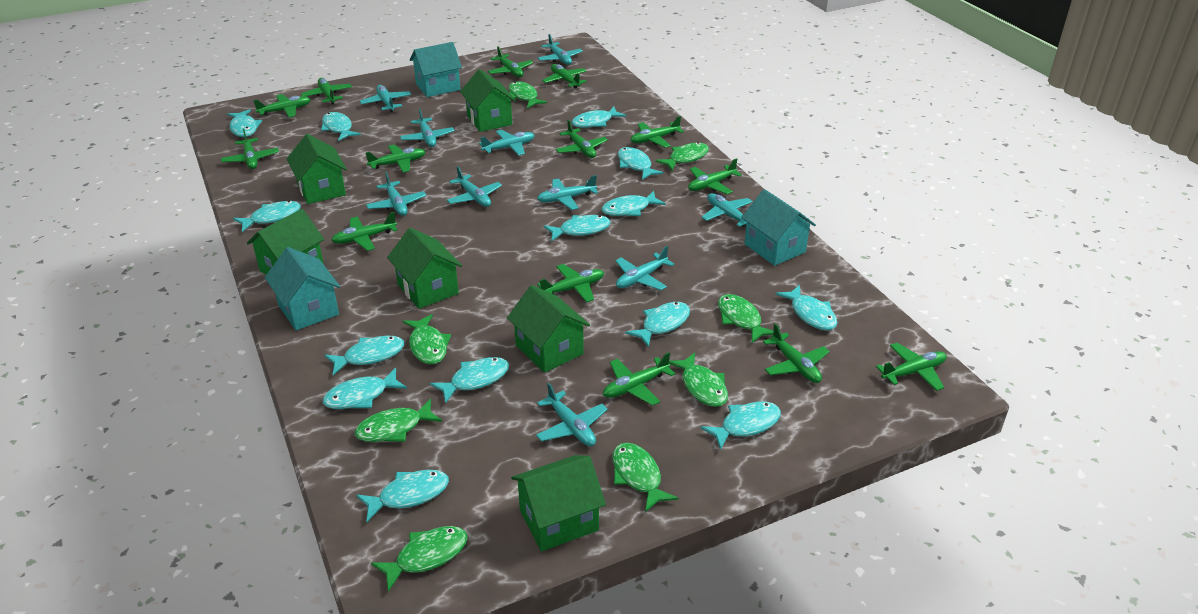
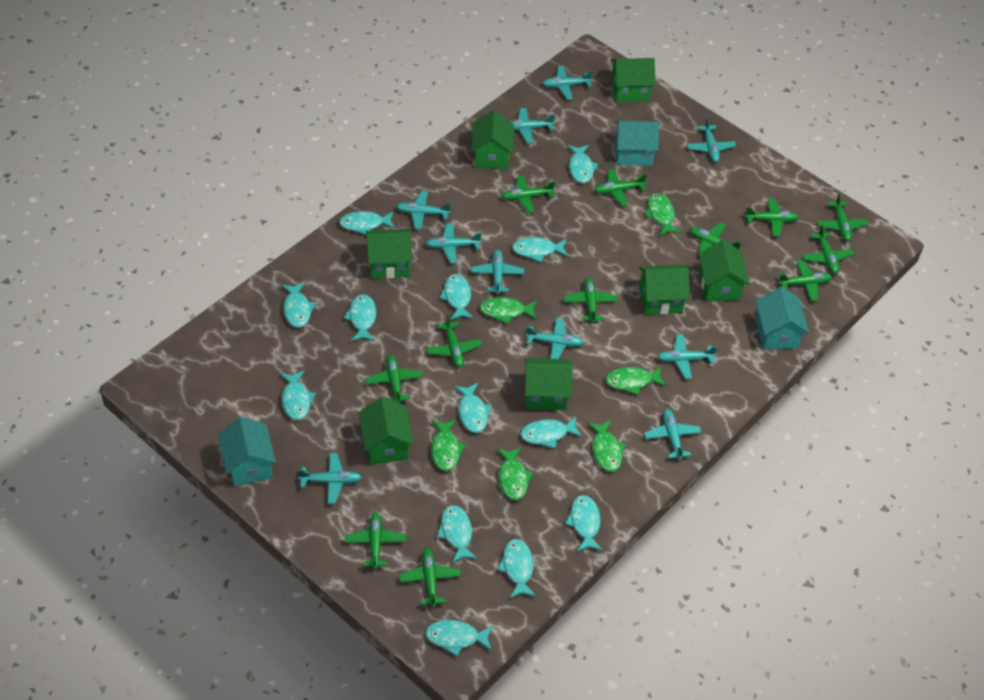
green fish: 8 -> 6
green house: 6 -> 7
green plane: 14 -> 12
turquoise fish: 14 -> 13

